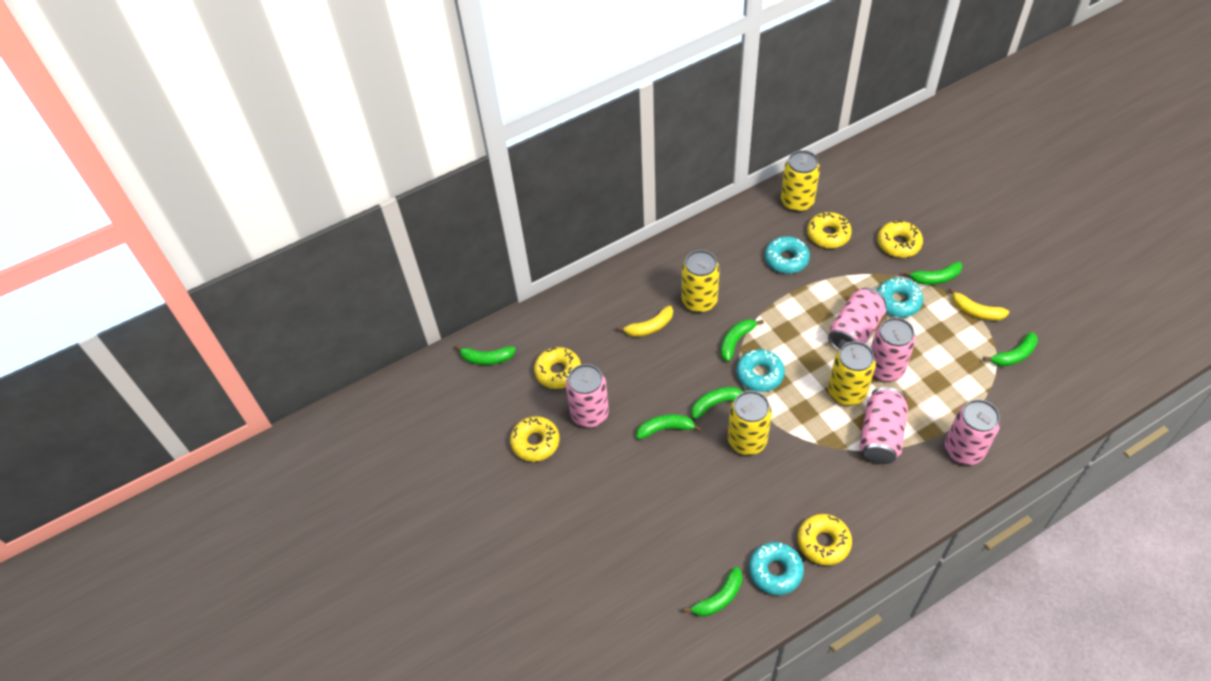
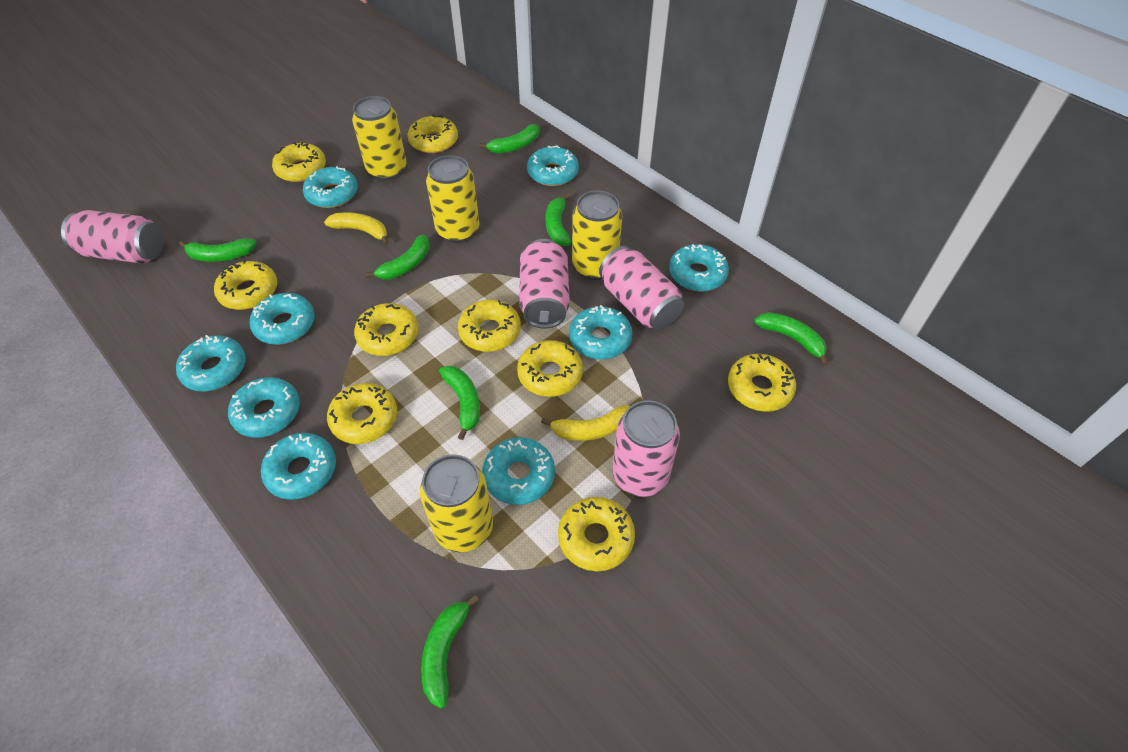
pink can: 5 -> 4
turquoise donut: 4 -> 9
yellow donut: 5 -> 9

